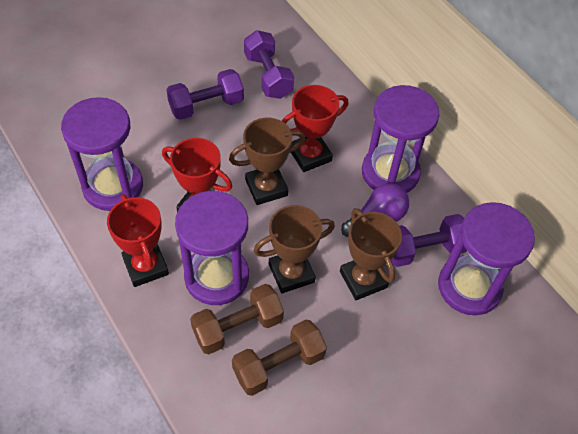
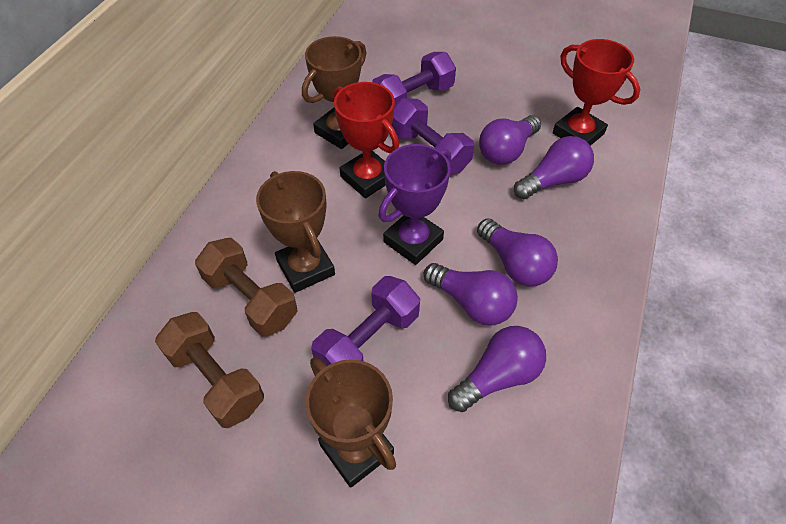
purple hourglass: 4 -> 0
purple light bulb: 1 -> 5
purple trophy: 0 -> 1
red trophy: 3 -> 2

